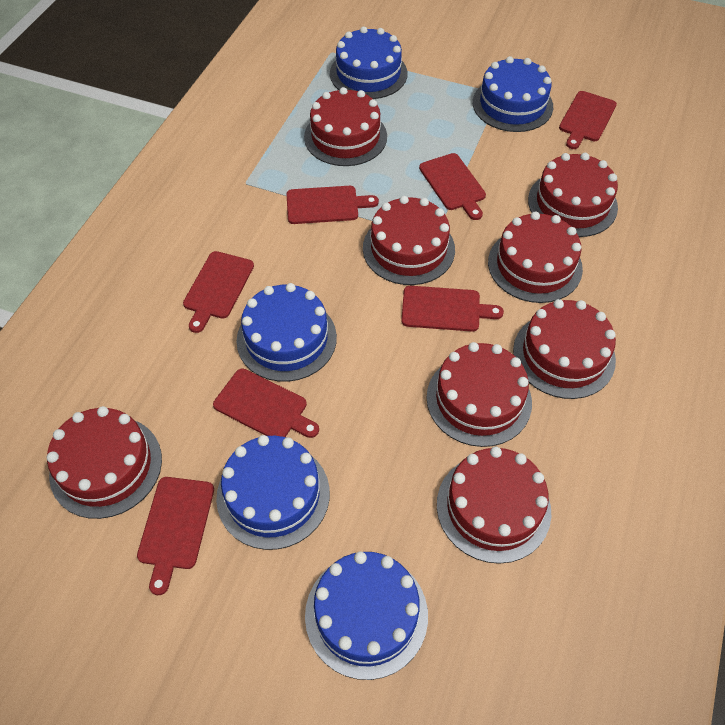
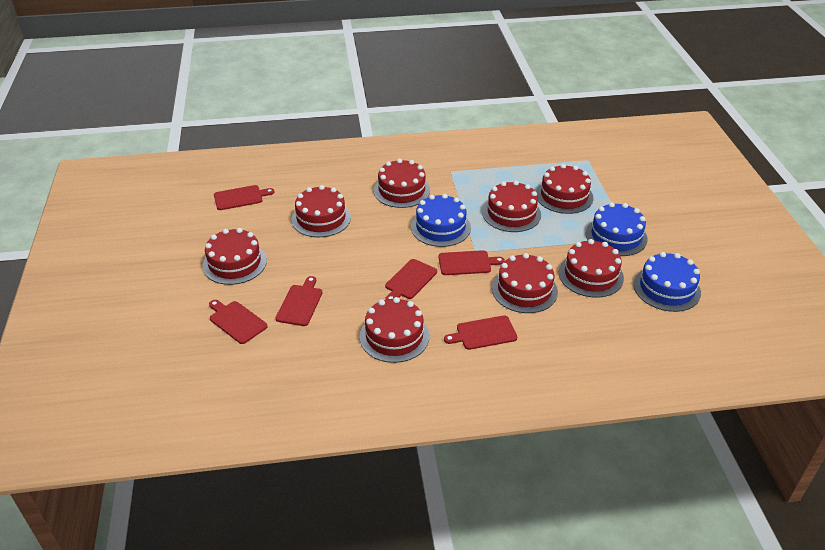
blue cake: 5 -> 3
red cutting board: 7 -> 6

